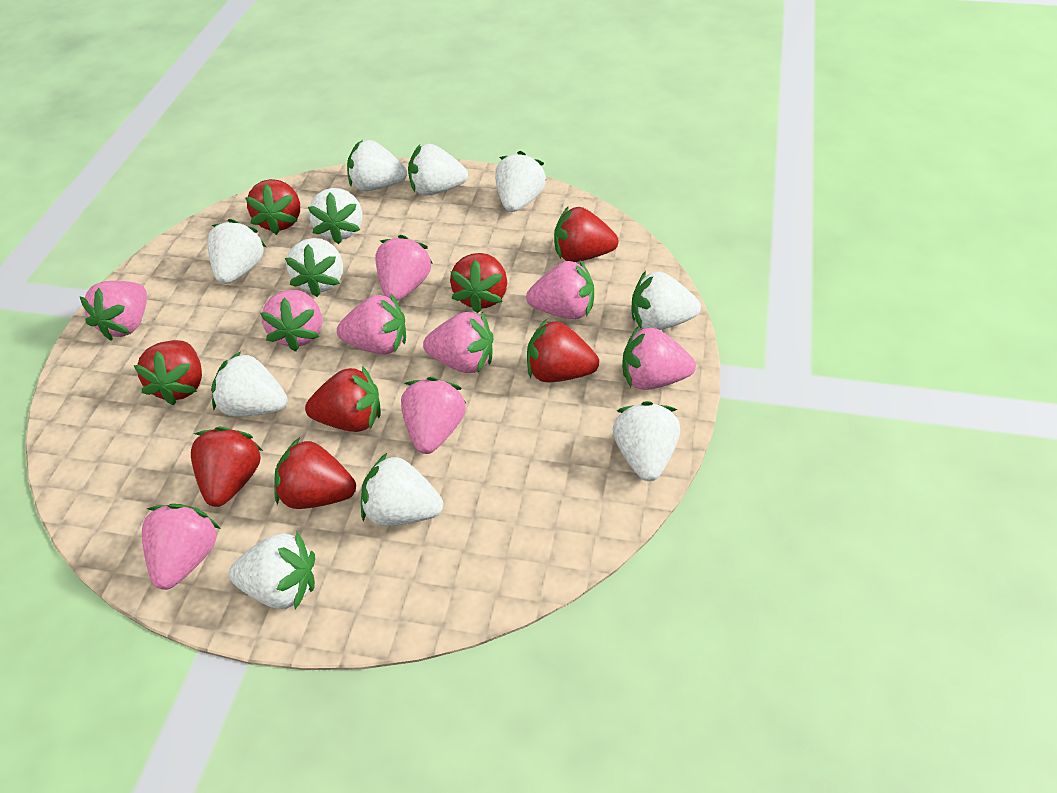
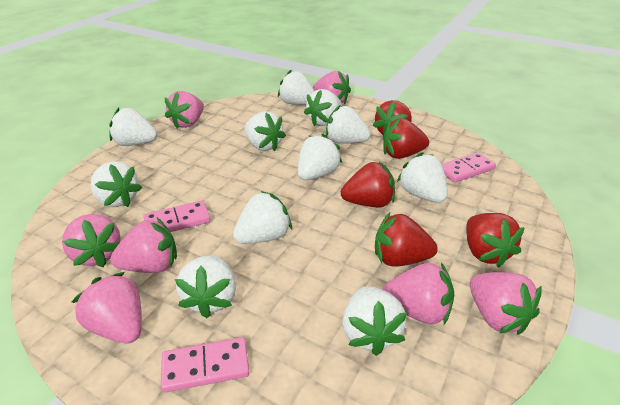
pink domino: 0 -> 3
pink strawberry: 9 -> 7
red strawberry: 8 -> 5

